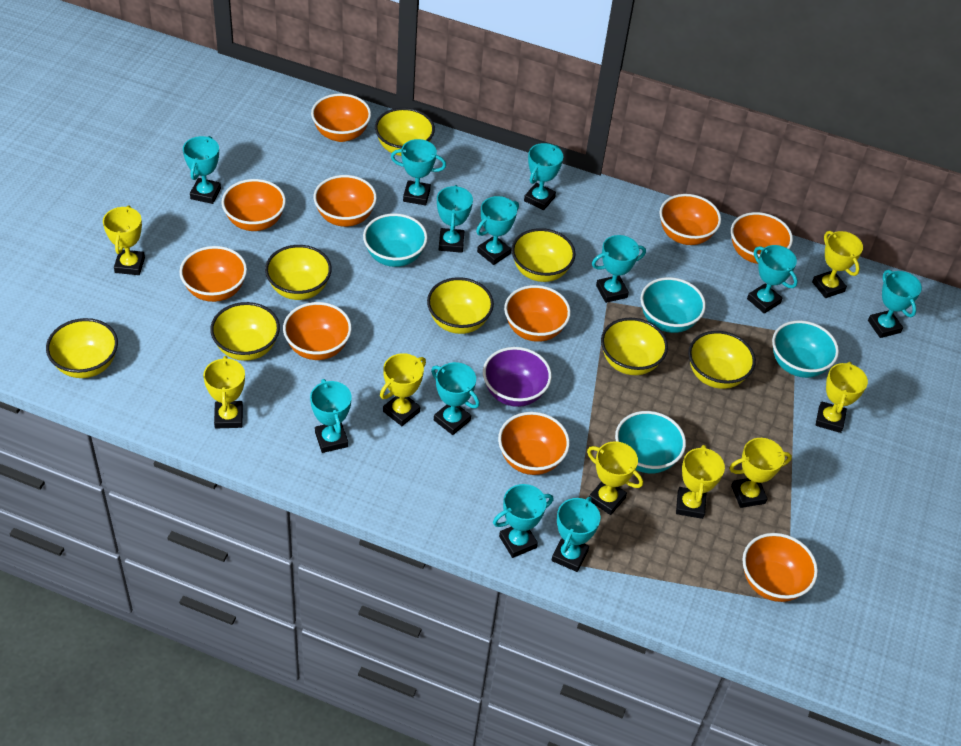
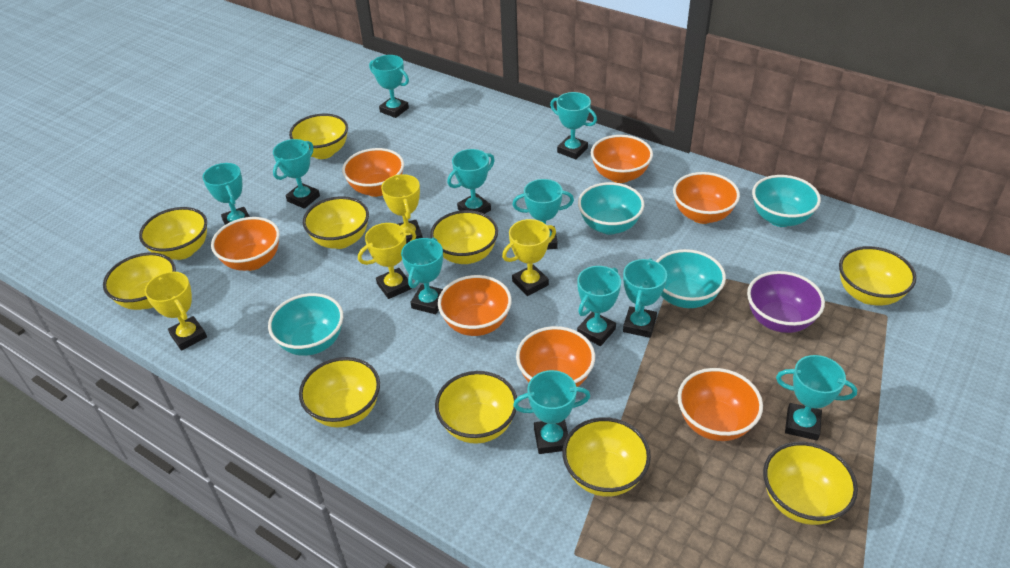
orange bowl: 10 -> 7
turquoise trophy: 12 -> 11
yellow bowl: 8 -> 10
yellow trophy: 8 -> 4

